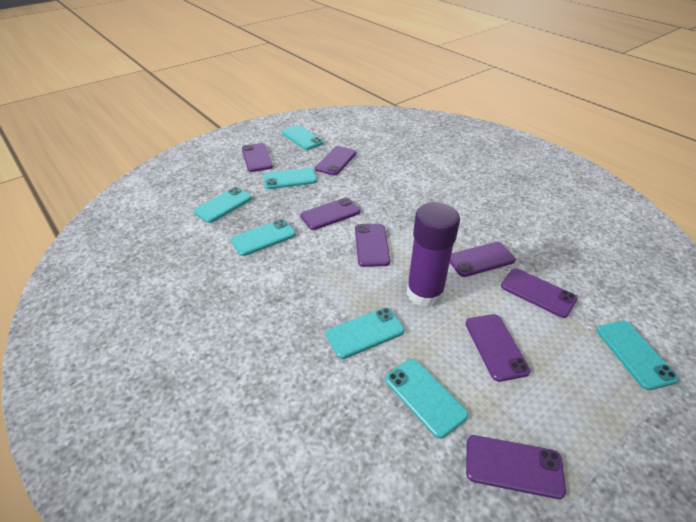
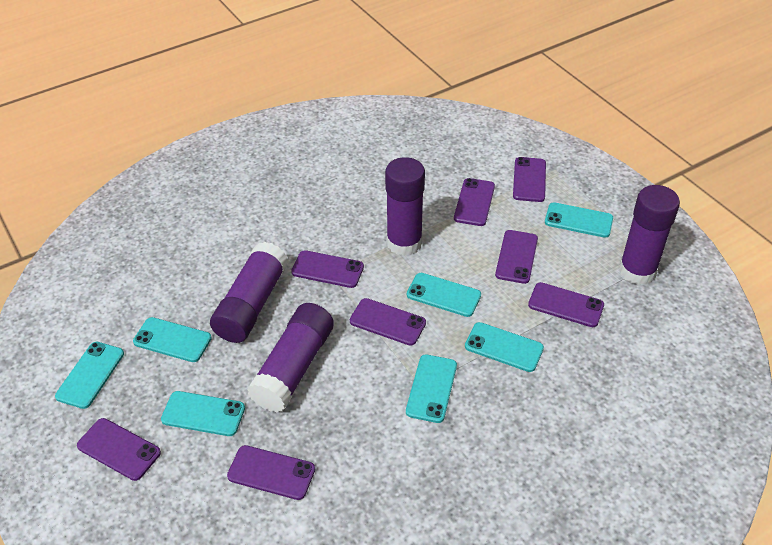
purple glue stick: 1 -> 4

